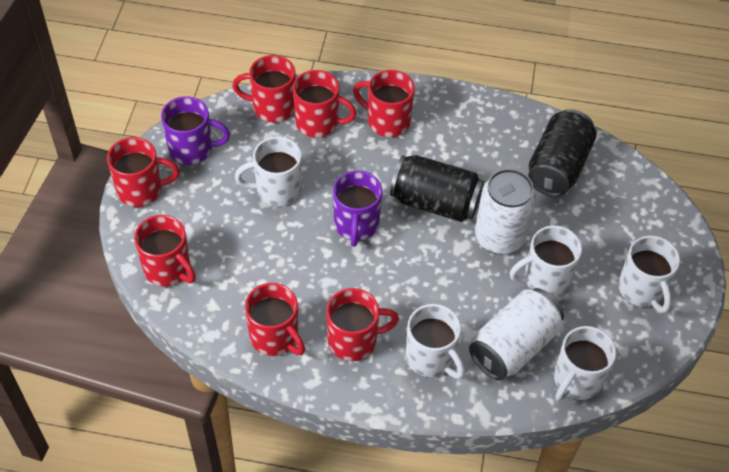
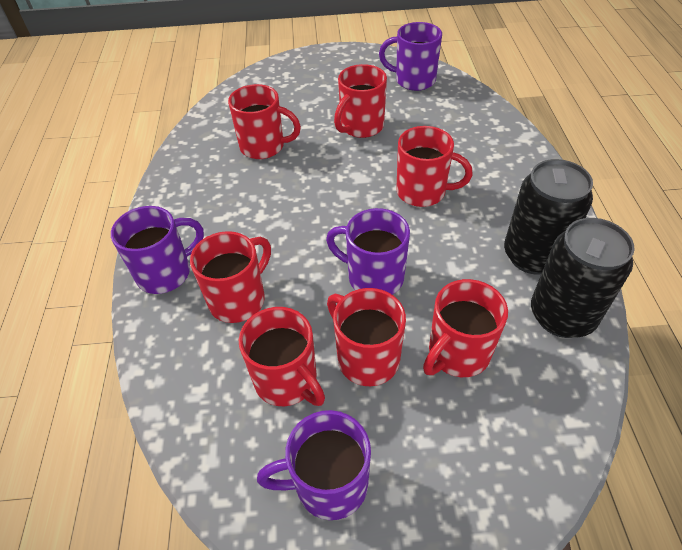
purple mug: 2 -> 4
white can: 2 -> 0
white mug: 5 -> 0

